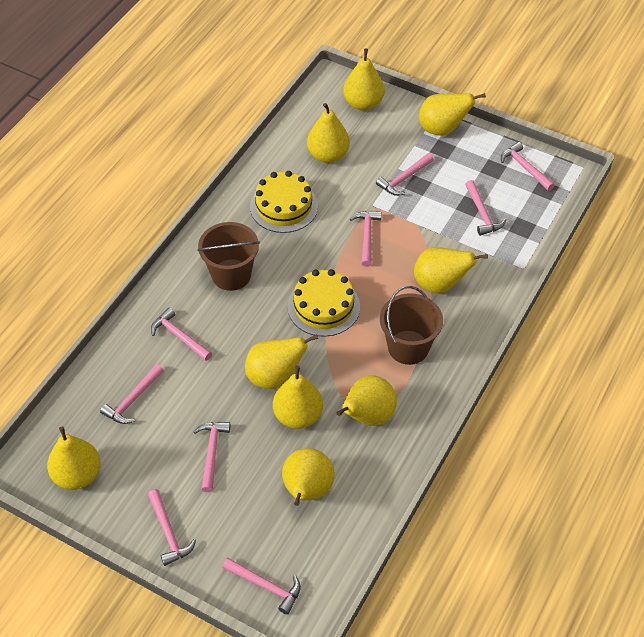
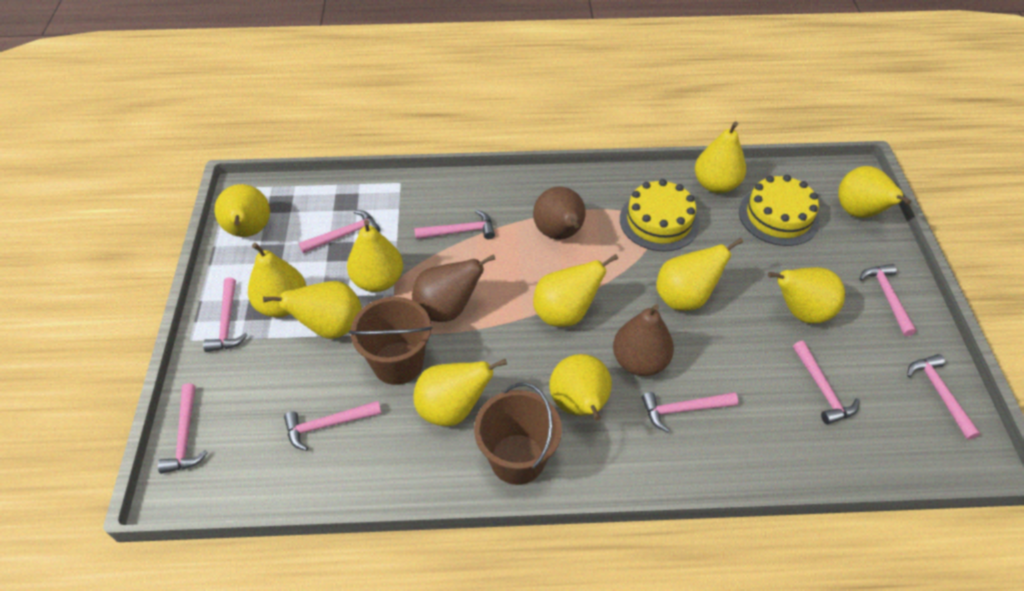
brown pear: 0 -> 3
yellow pear: 9 -> 11

